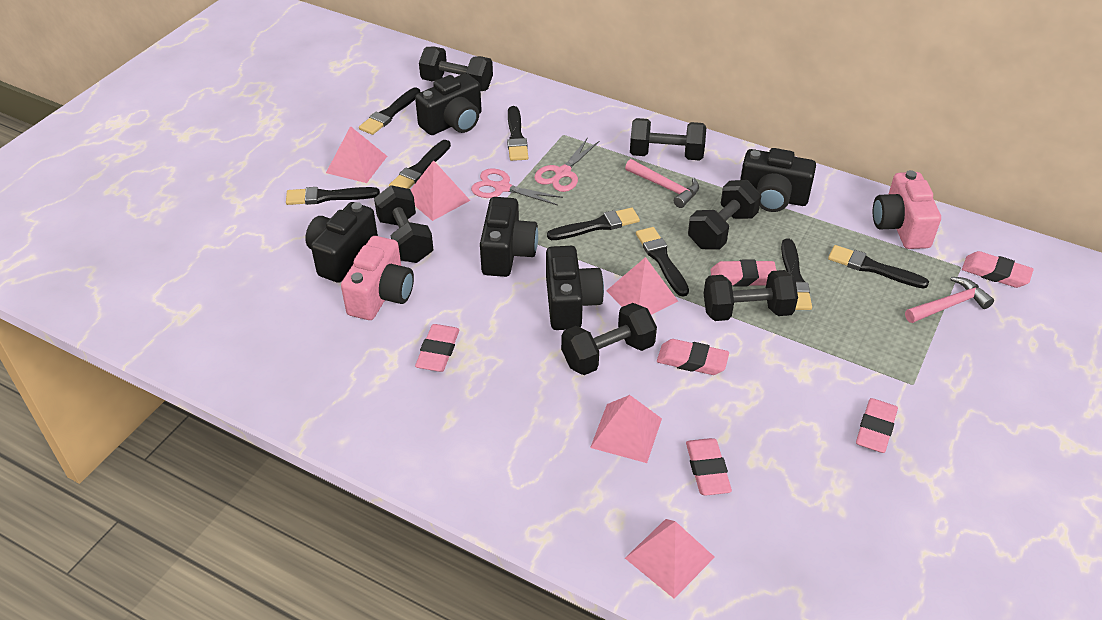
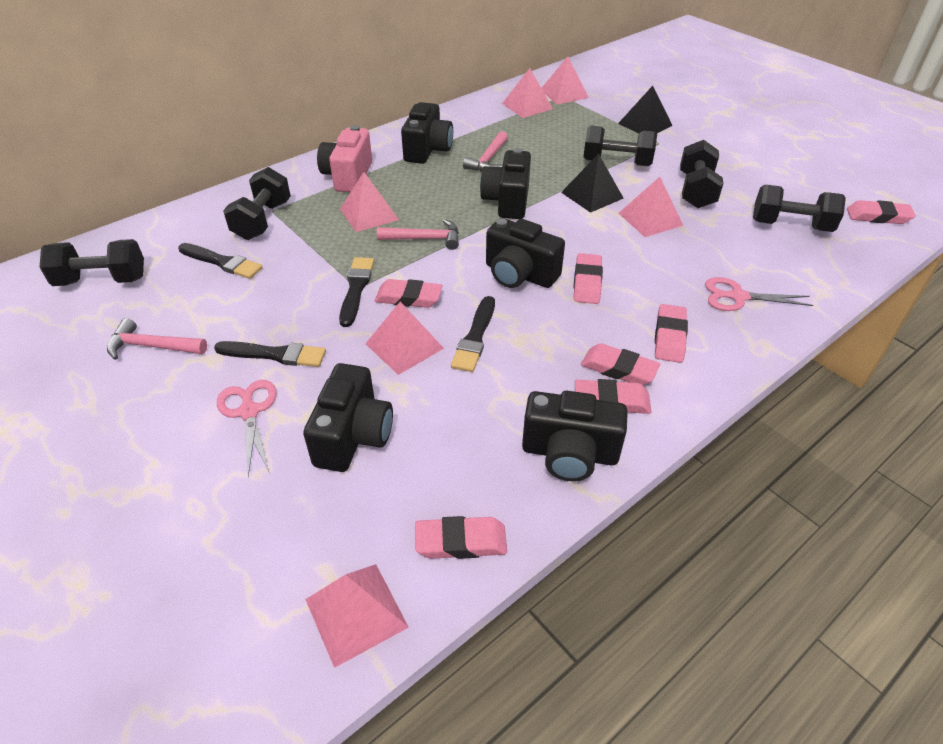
black brush: 8 -> 4
black dumbbell: 6 -> 5
black pyramid: 0 -> 2
pink camera: 2 -> 1
pink eraser: 6 -> 7
pink hammer: 2 -> 3
pink pyramid: 5 -> 6

